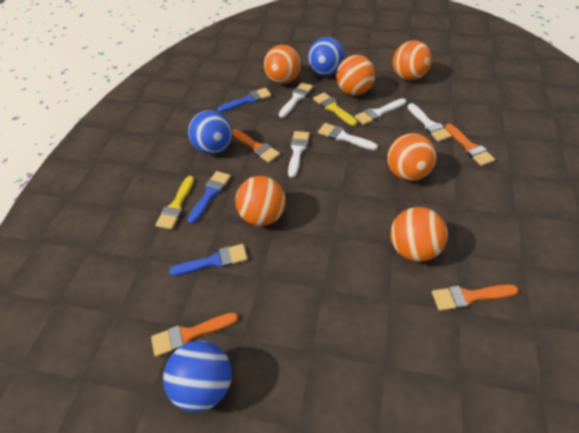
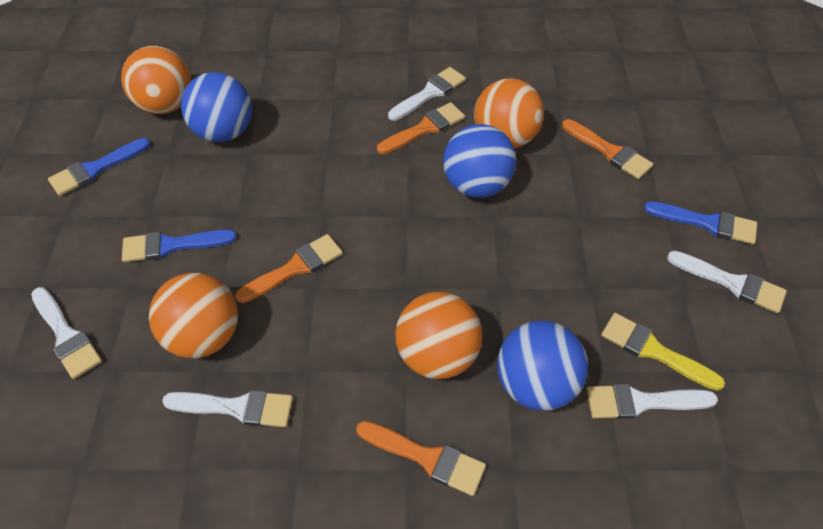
orange ball: 6 -> 4
yellow brush: 2 -> 1

